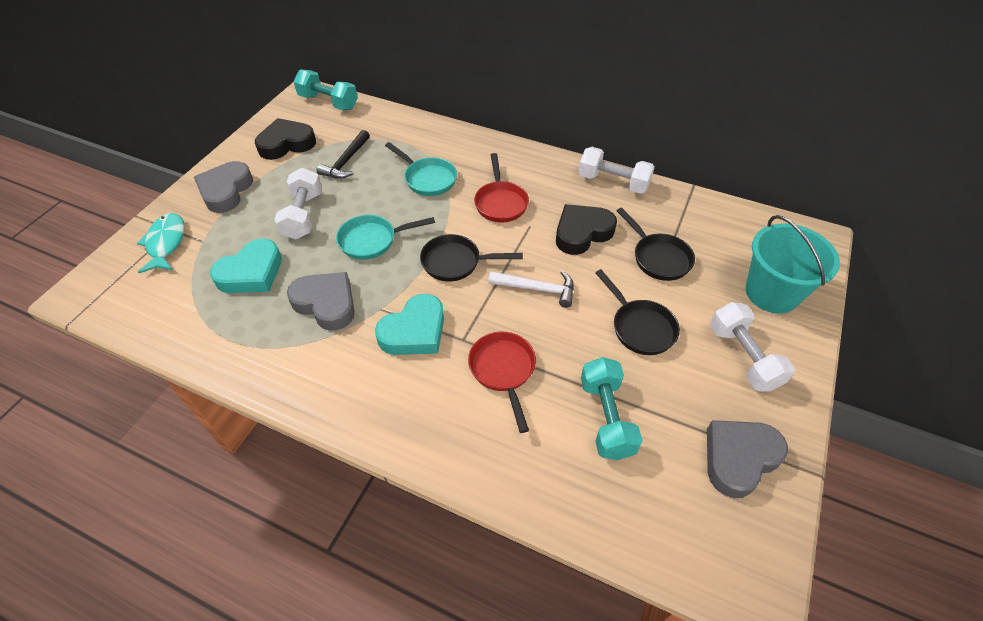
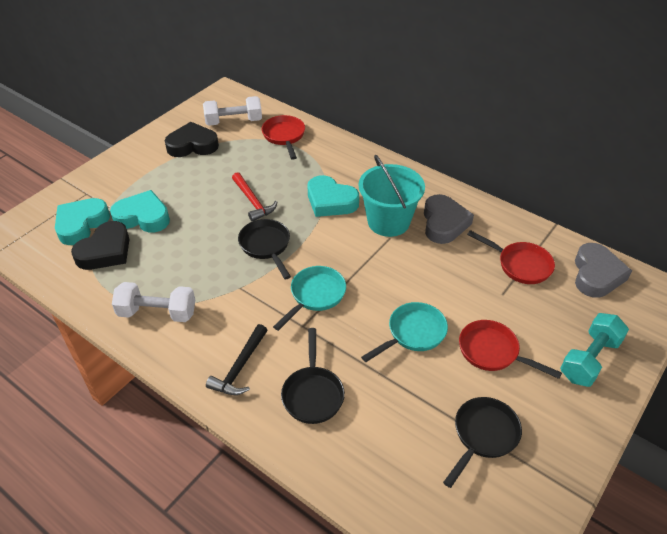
grey heart: 3 -> 2
red hammer: 0 -> 1
red pan: 2 -> 3
turquoise dumbbell: 2 -> 1
turquoise fish: 1 -> 0
turquoise heart: 2 -> 3
white dumbbell: 3 -> 2
white hammer: 1 -> 0

